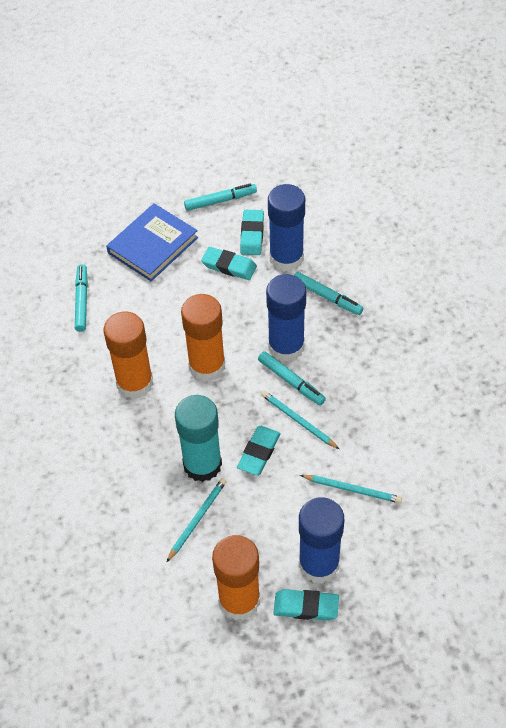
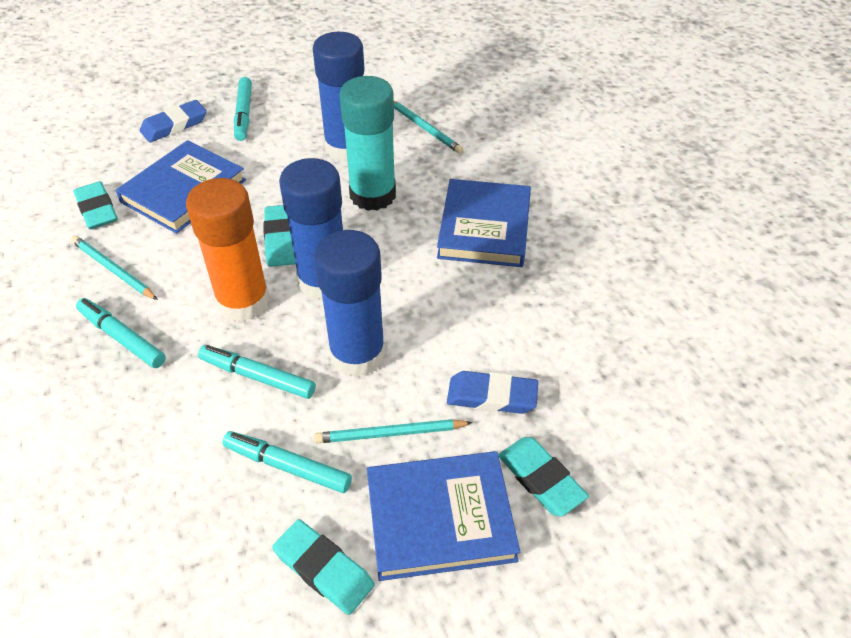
blue book: 1 -> 3
blue eraser: 0 -> 2
orange glue stick: 3 -> 1

